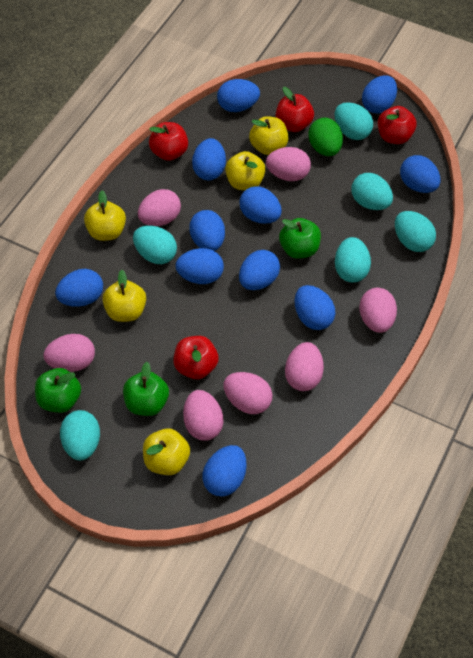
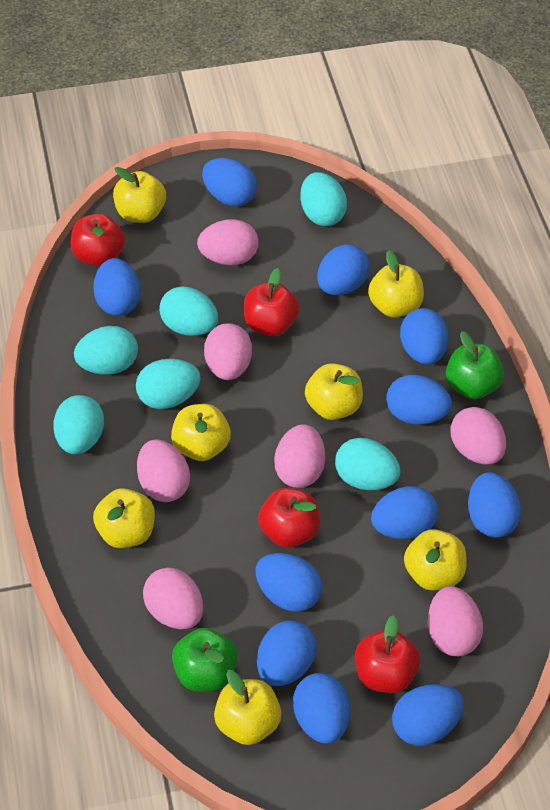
green apple: 3 -> 2
green egg: 1 -> 0
yellow apple: 5 -> 7

